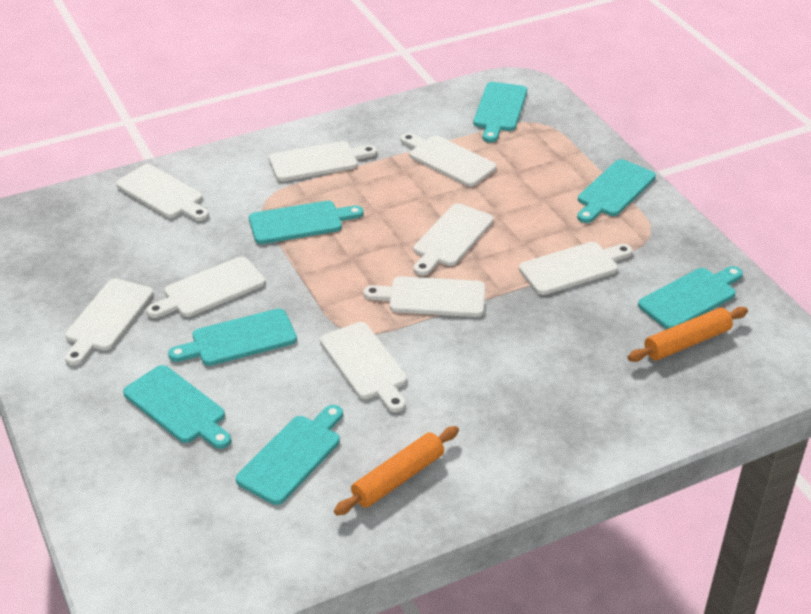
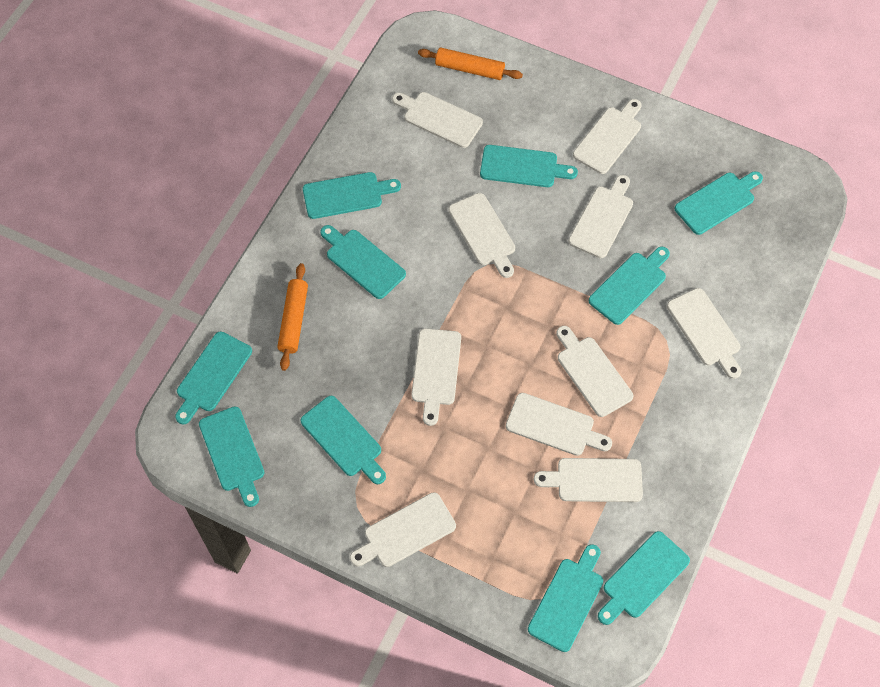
turquoise cutting board: 7 -> 10
white cutting board: 9 -> 10

